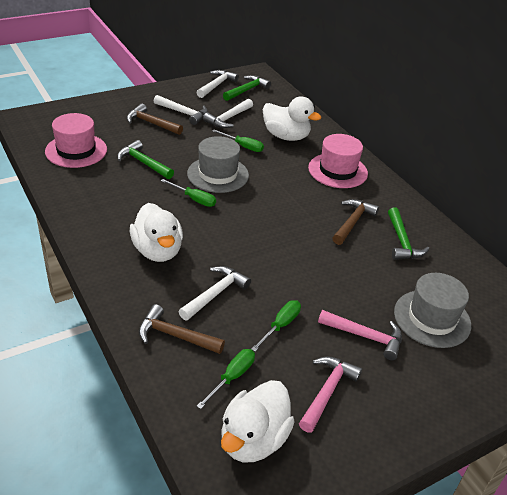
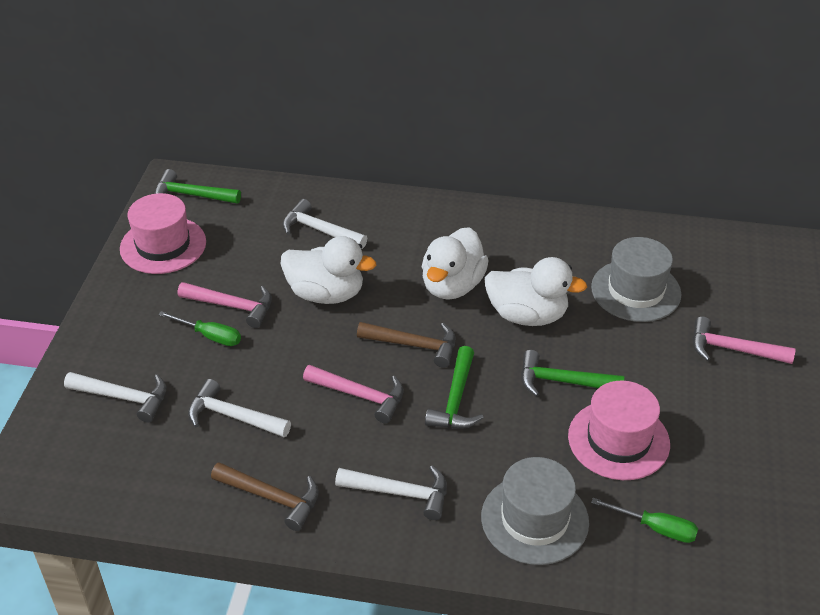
brown hammer: 3 -> 2
green screwdriver: 4 -> 2
pink hammer: 2 -> 3

